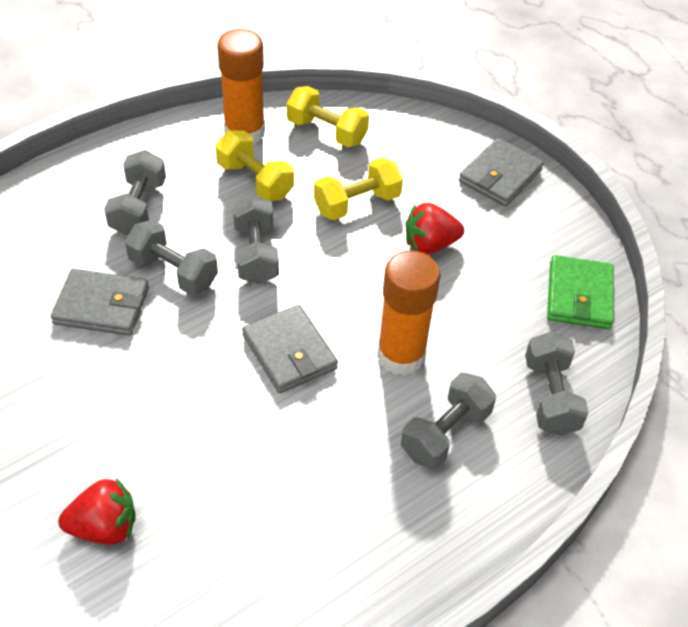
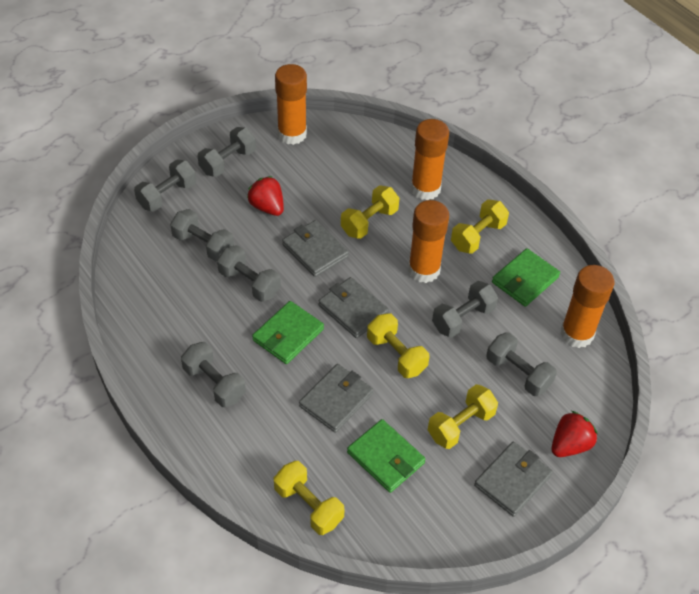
green wallet: 1 -> 3
grey dumbbell: 5 -> 7
grey wallet: 3 -> 4
orange glue stick: 2 -> 4
yellow dumbbell: 3 -> 5

